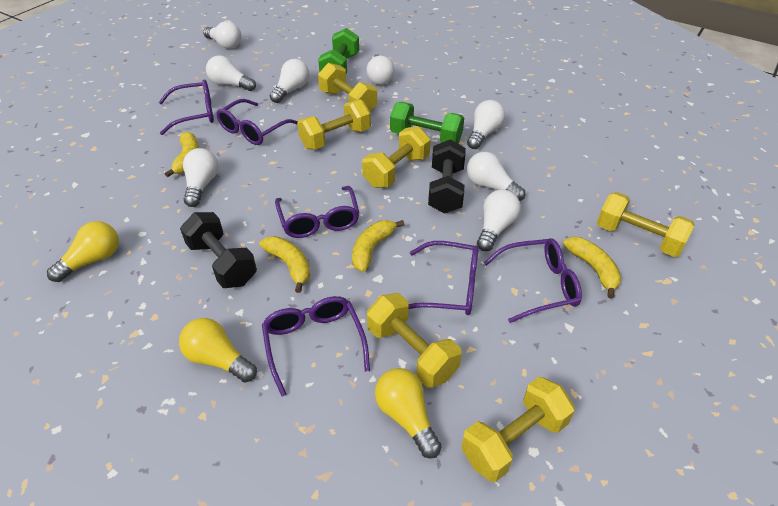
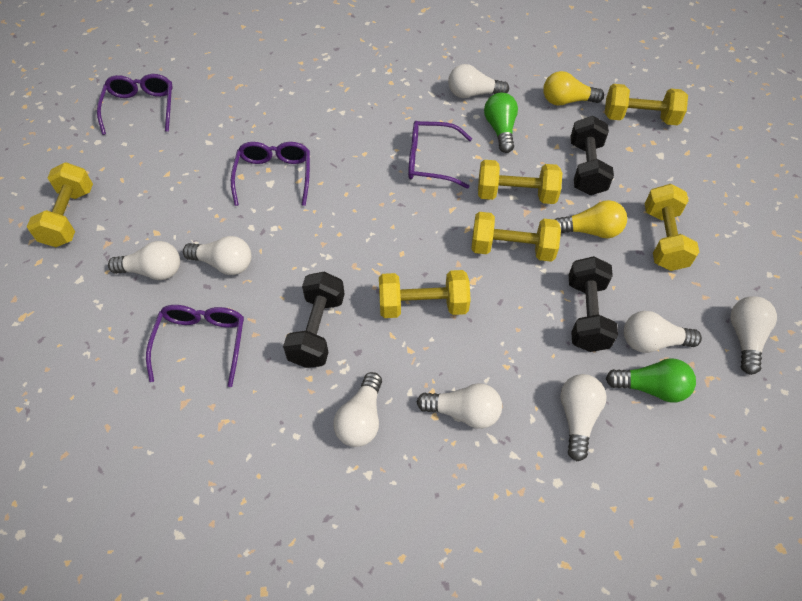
black dumbbell: 2 -> 3
green dumbbell: 2 -> 0
green light bulb: 0 -> 2
purple glasses: 6 -> 4
yellow banana: 4 -> 0
yellow light bulb: 3 -> 2

